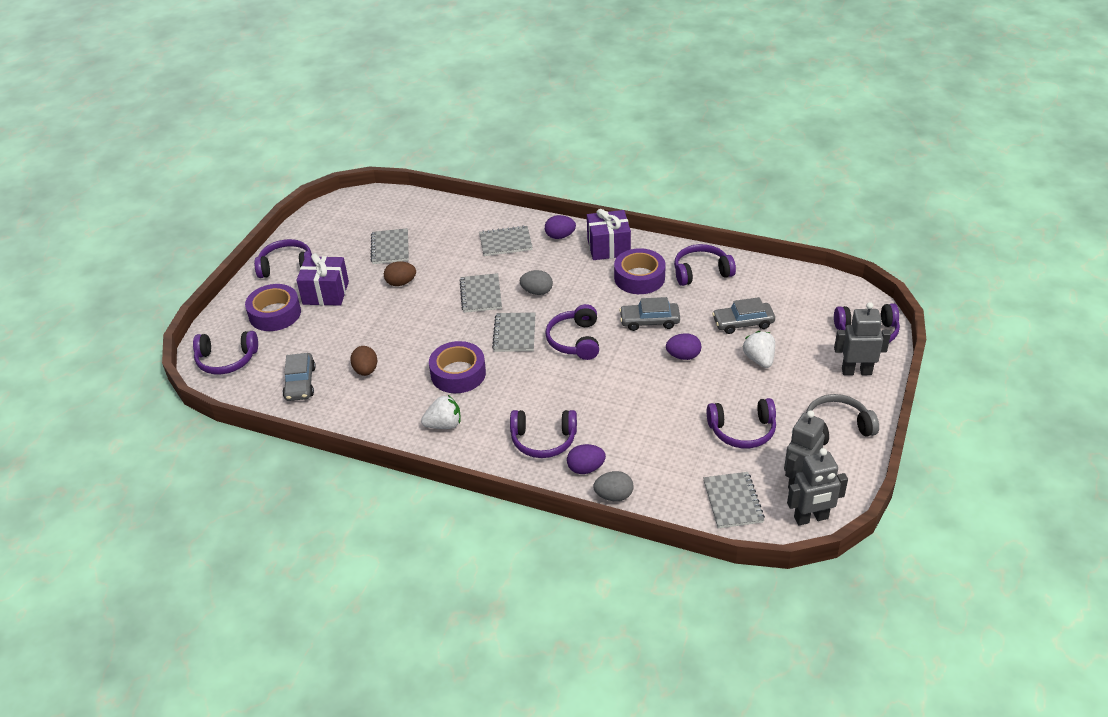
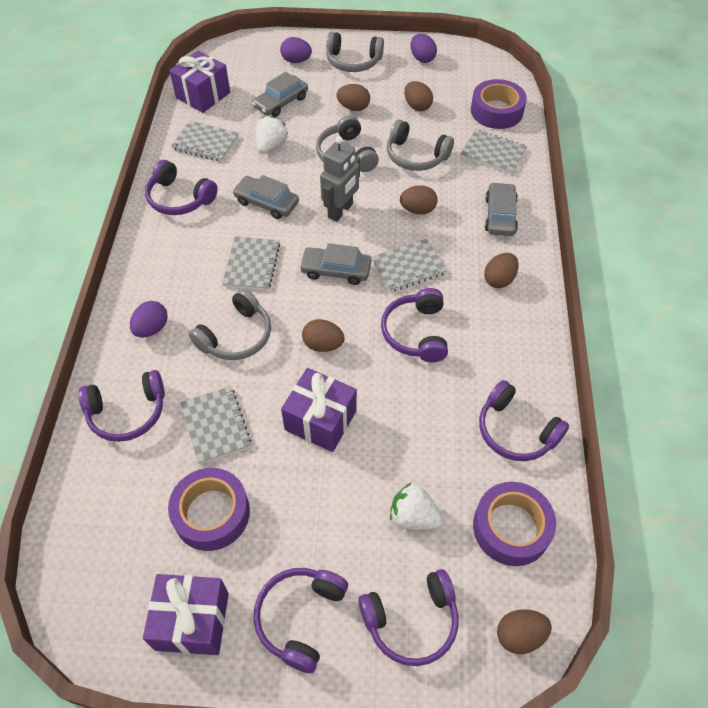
brown egg: 2 -> 6
grey car: 3 -> 4
grey egg: 2 -> 0
grey headphones: 1 -> 4
grey robot: 3 -> 1
purple gift: 2 -> 3
purple headphones: 7 -> 6

